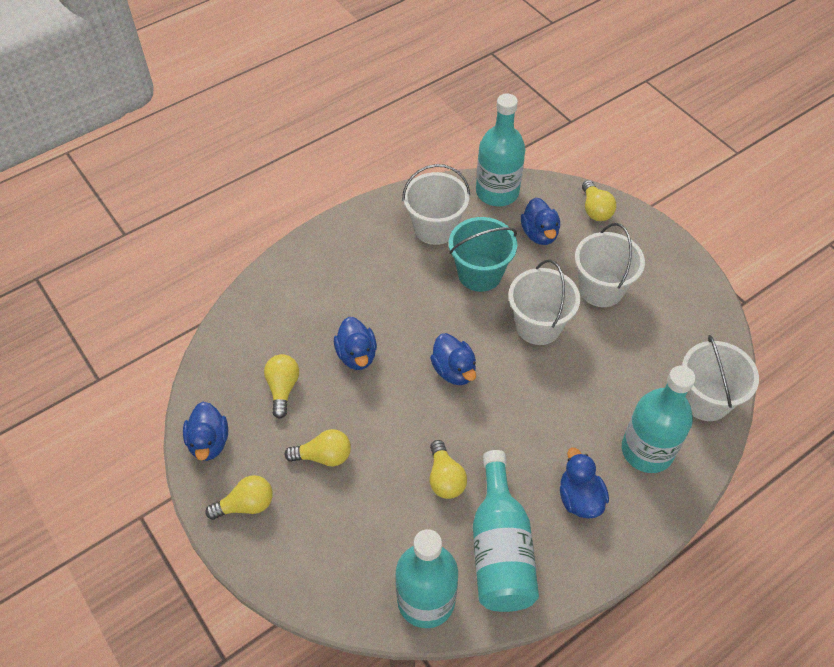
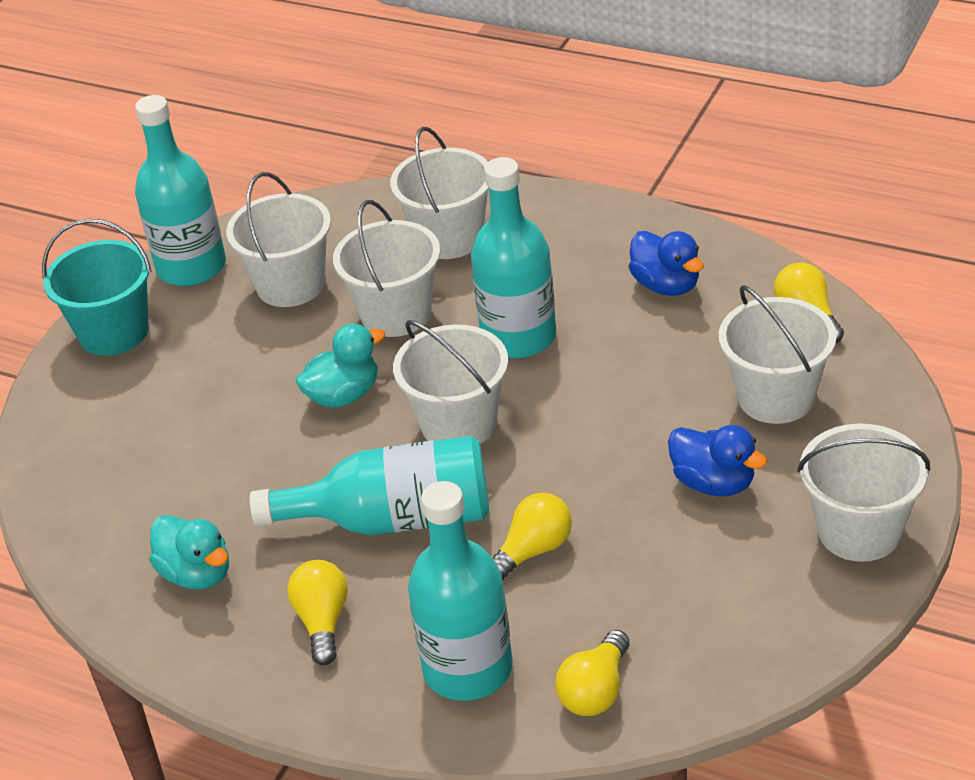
blue duck: 5 -> 2
turquoise duck: 0 -> 2
white bucket: 4 -> 6
yellow light bulb: 5 -> 4

